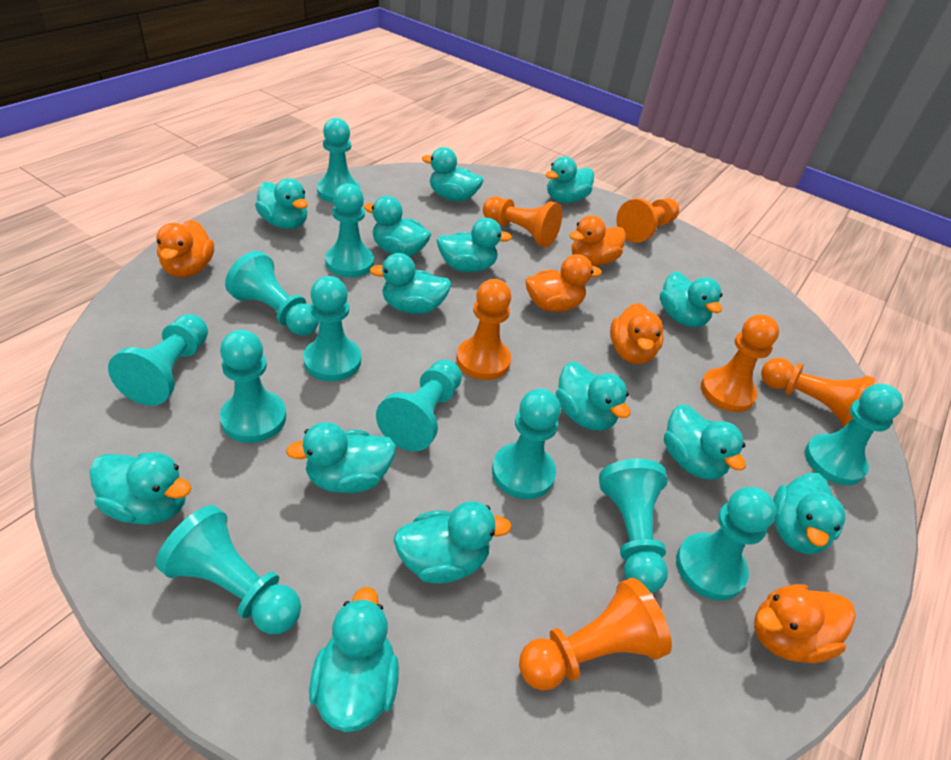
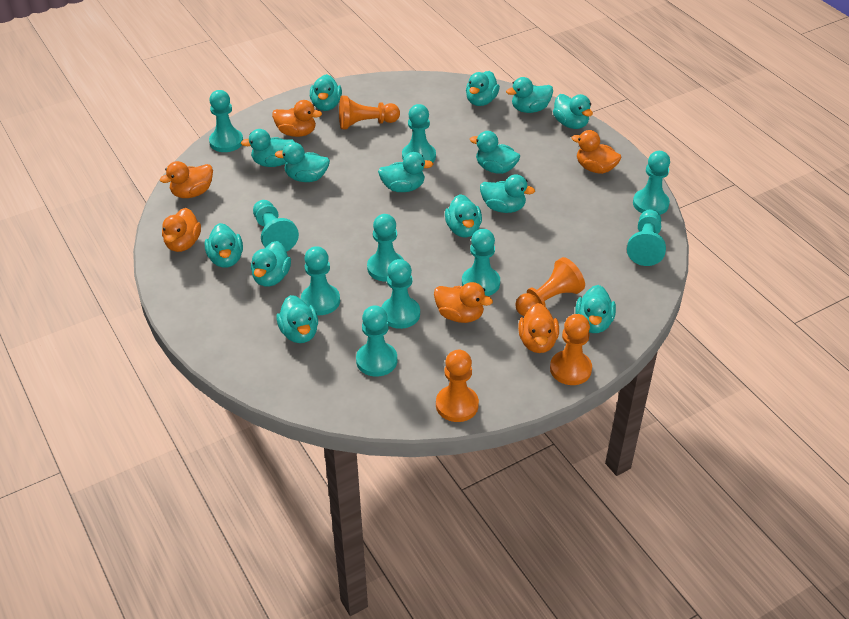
orange duck: 5 -> 6
orange pawn: 6 -> 4
turquoise pawn: 12 -> 10

